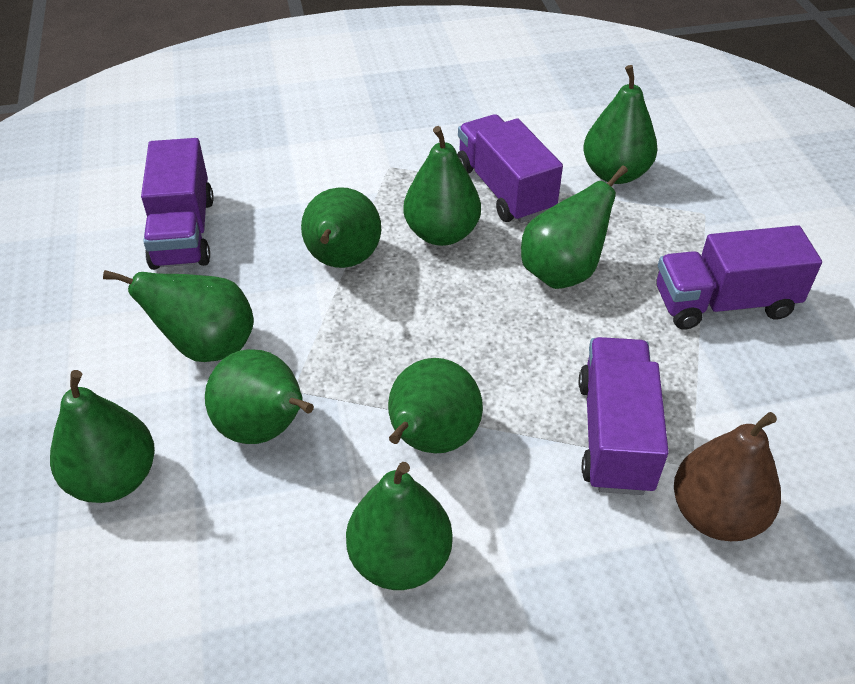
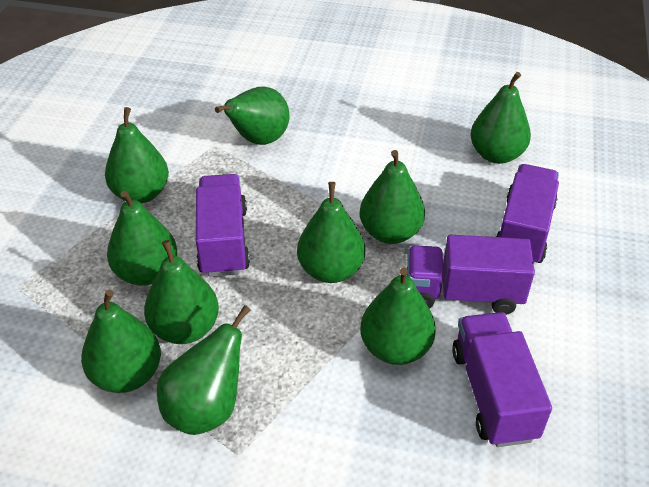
brown pear: 1 -> 0
green pear: 9 -> 10

